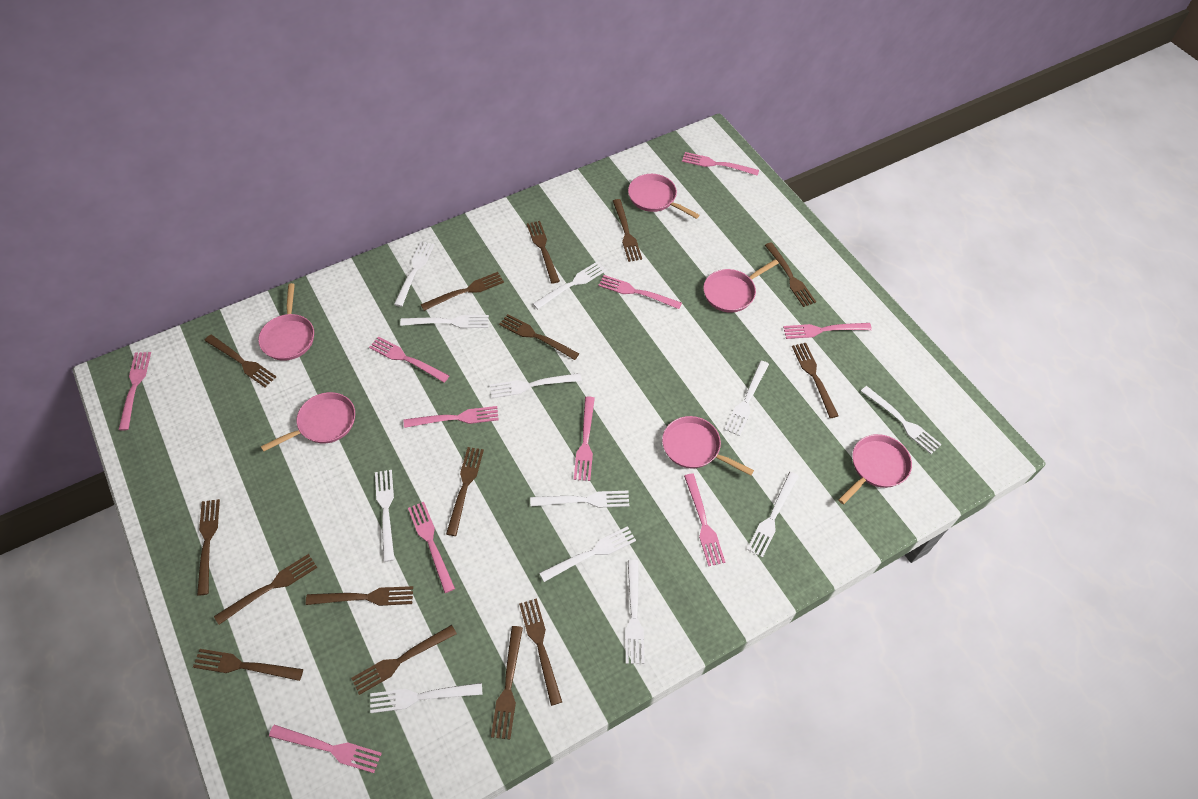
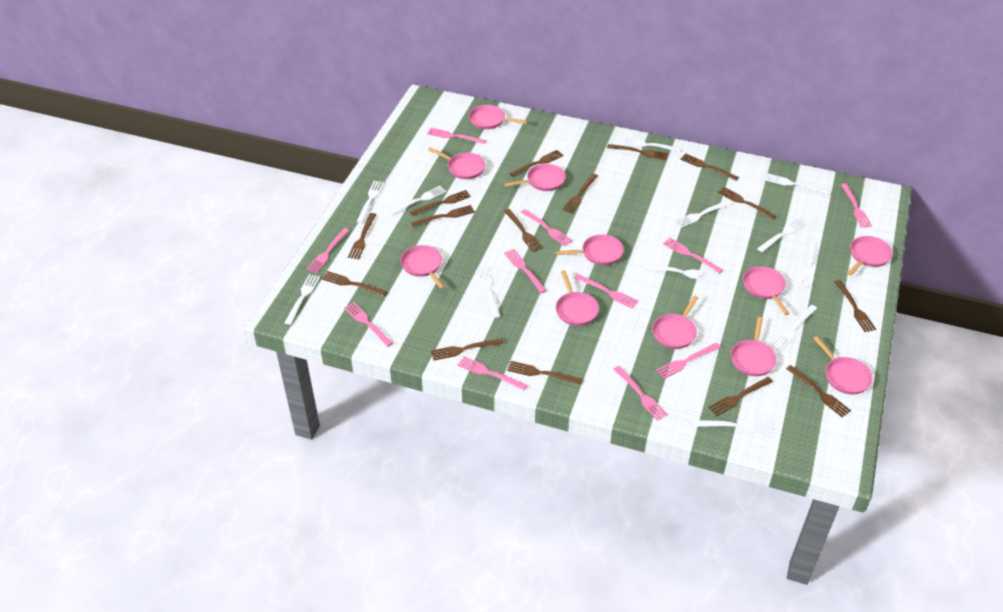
pink fork: 10 -> 11
pink pan: 6 -> 11

